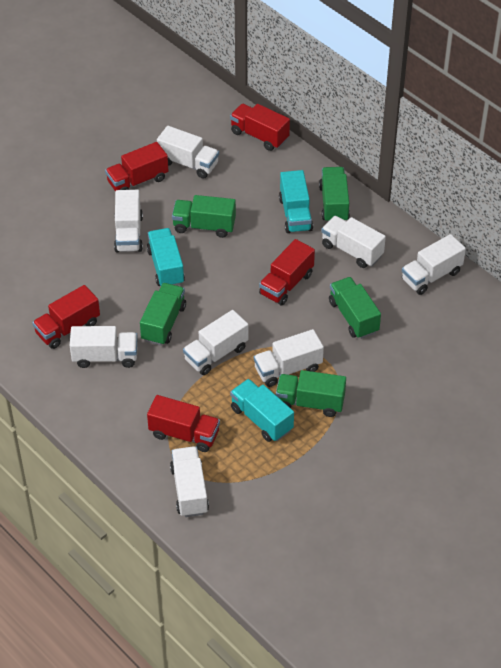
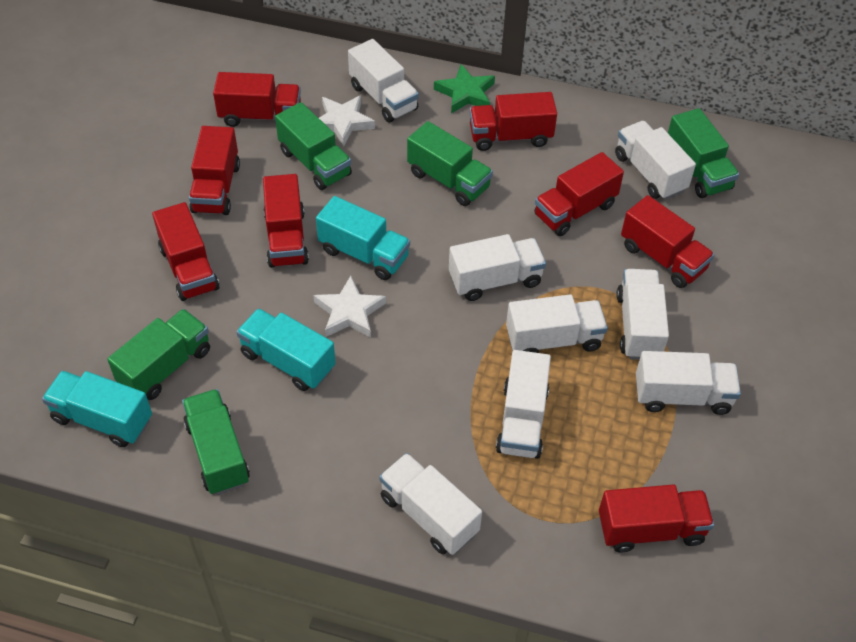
green star: 0 -> 1
red truck: 5 -> 8
white star: 0 -> 2

